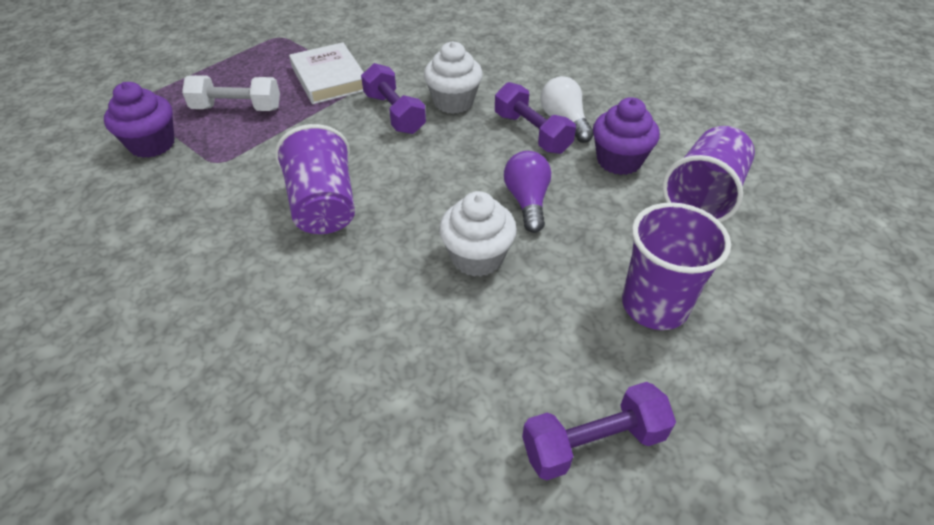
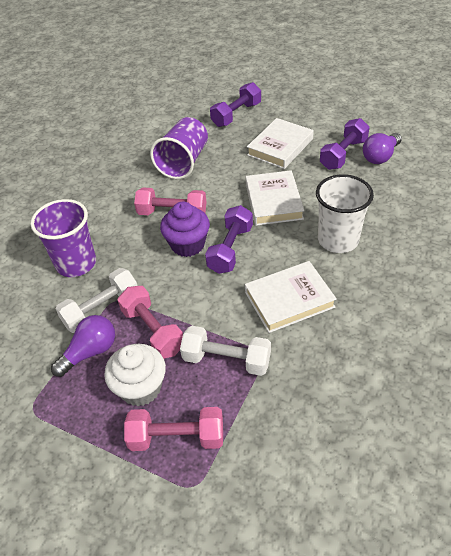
pink dumbbell: 0 -> 3
purple cup: 3 -> 2
purple cupcake: 2 -> 1
purple light bulb: 1 -> 2
white book: 1 -> 3
white cup: 0 -> 1
white cupcake: 2 -> 1
white dumbbell: 1 -> 2
white light bulb: 1 -> 0

